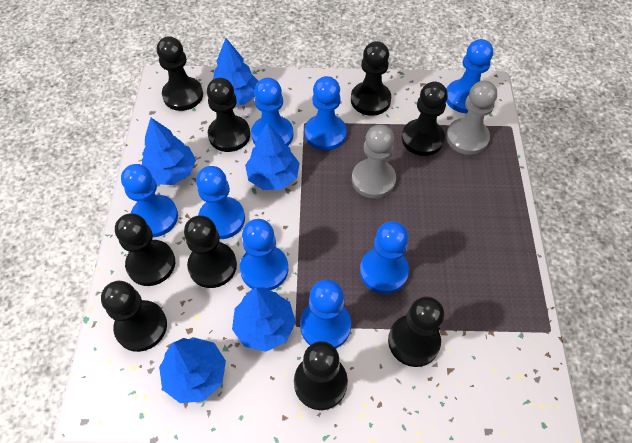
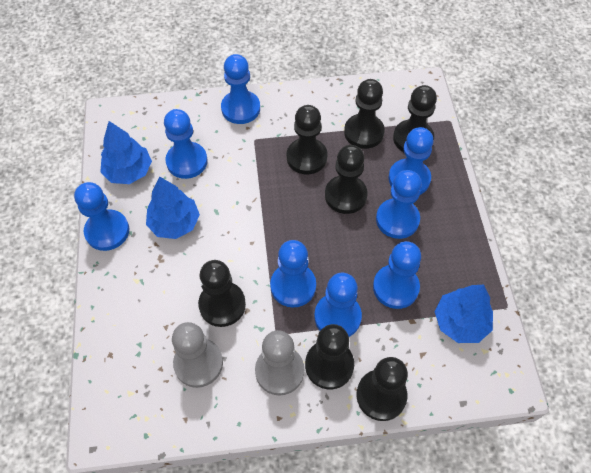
black pawn: 9 -> 7
blue tree: 5 -> 3

